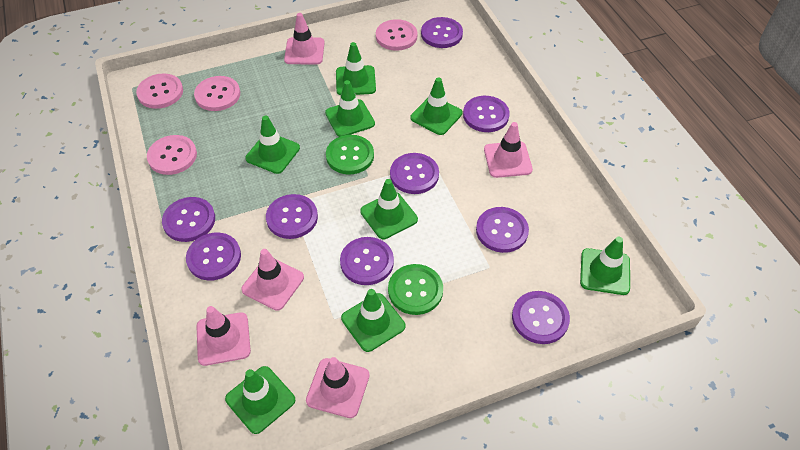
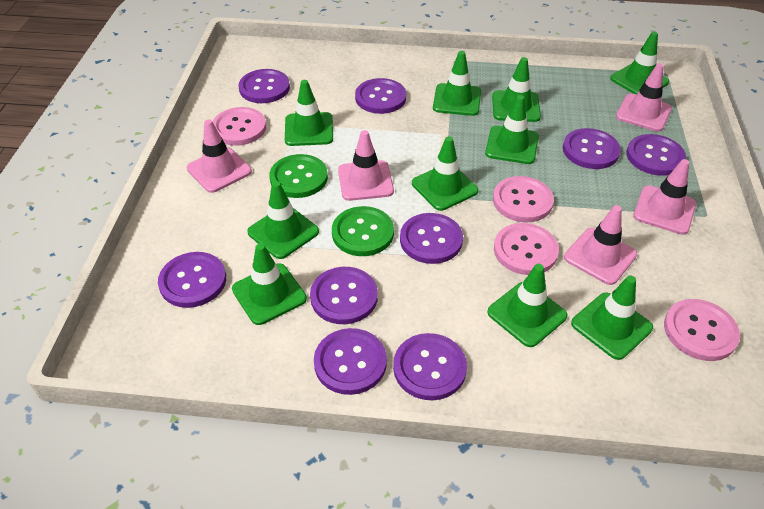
green traffic cone: 8 -> 10

